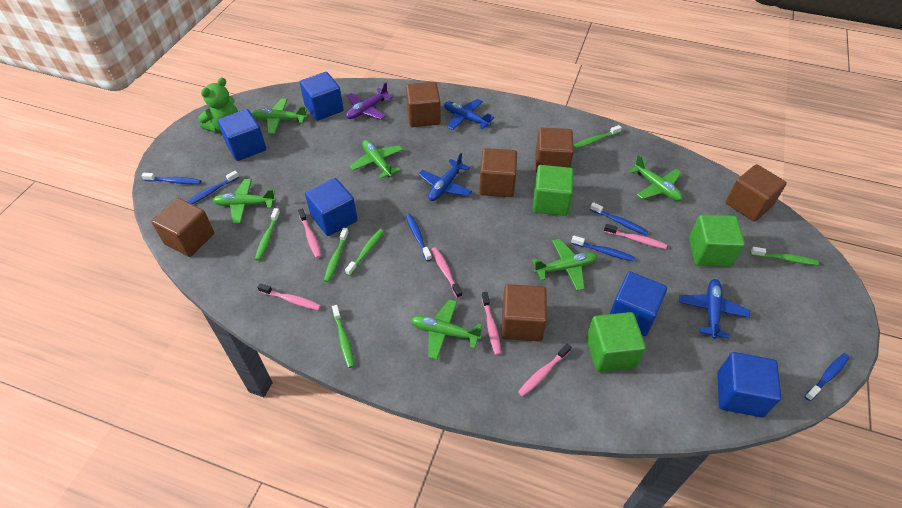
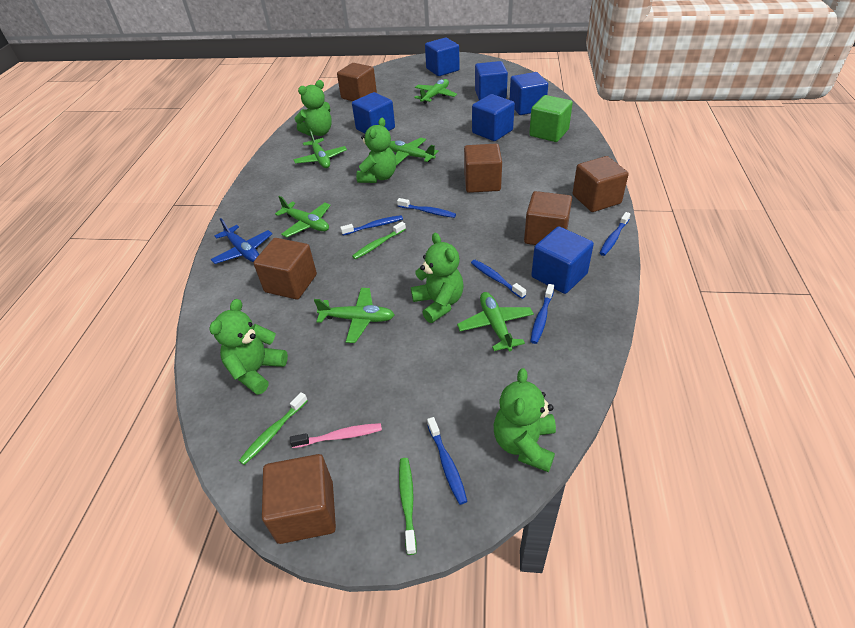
blue cube: 5 -> 6
blue plane: 3 -> 1
green cube: 3 -> 1
green teddy bear: 1 -> 5
green toothbrush: 6 -> 3
pink toothbrush: 6 -> 1
purple plane: 1 -> 0

